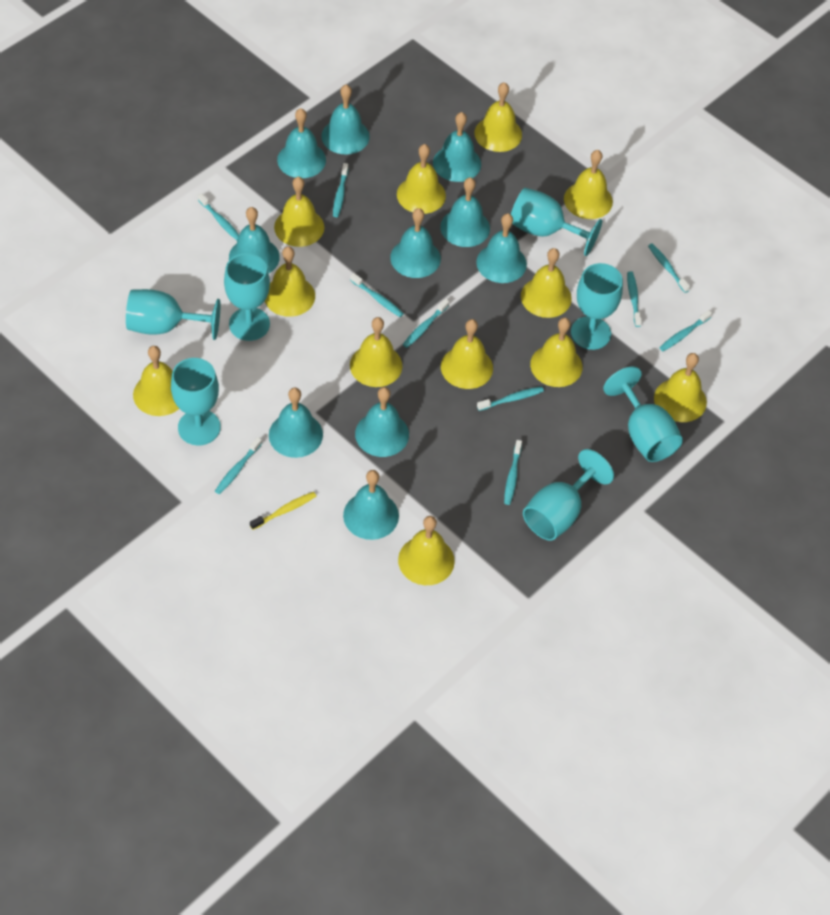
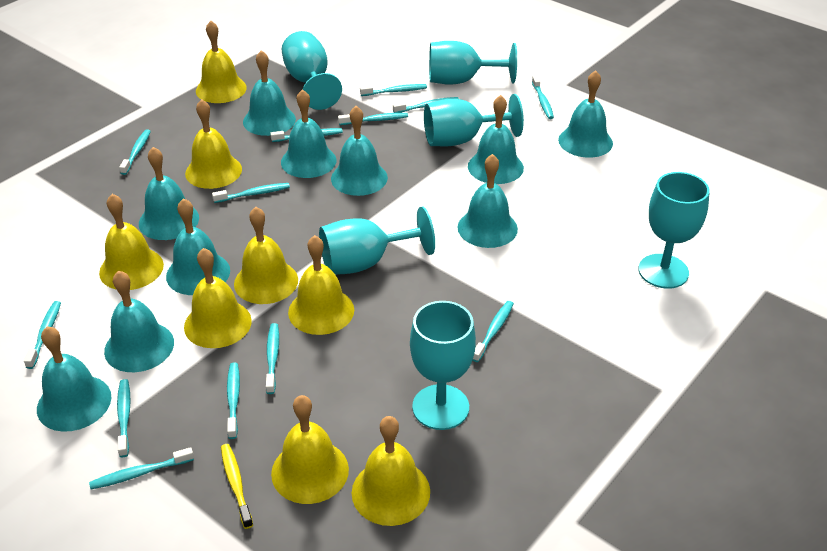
turquoise goblet: 7 -> 6
turquoise toothbrush: 10 -> 13
yellow bell: 12 -> 8

